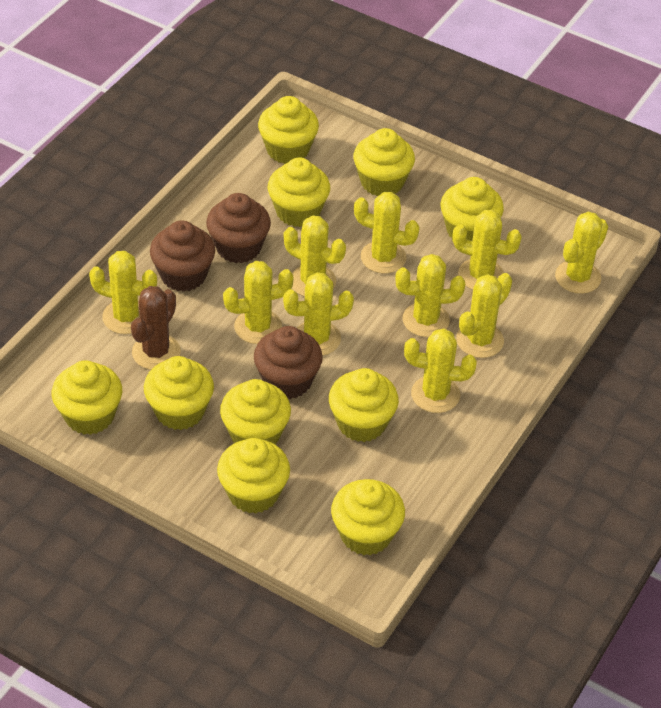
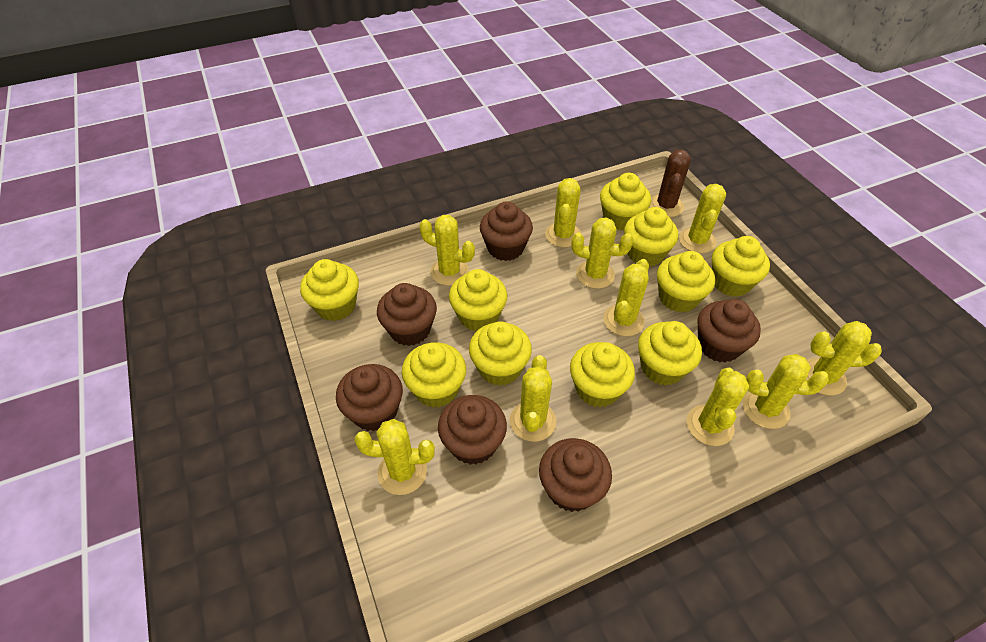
brown cupcake: 3 -> 6

